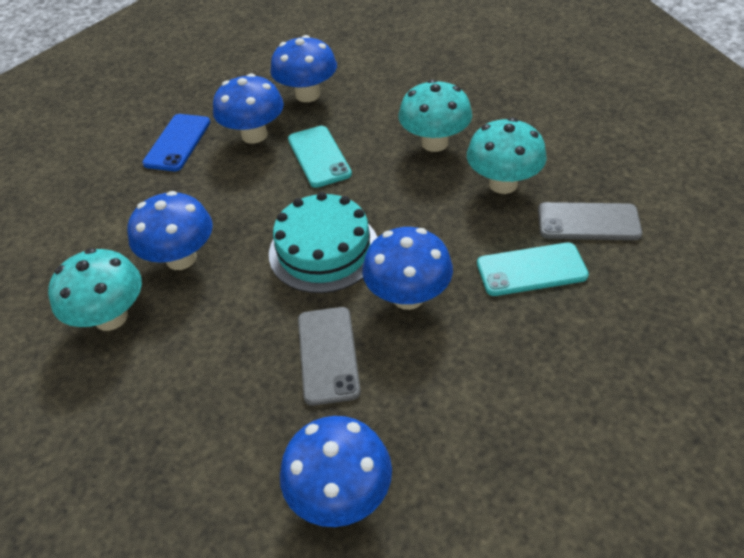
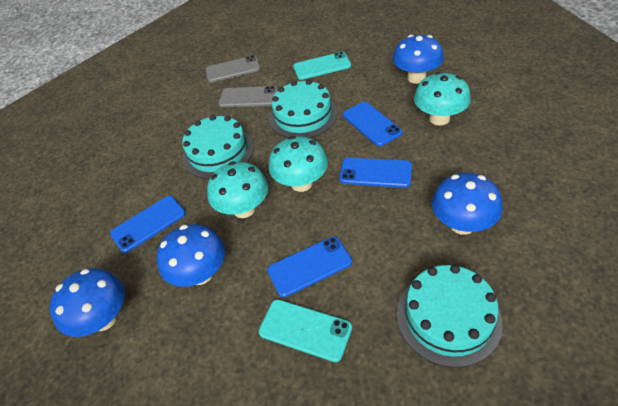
blue mushroom: 5 -> 4
blue phone: 1 -> 4
turquoise cake: 1 -> 3

